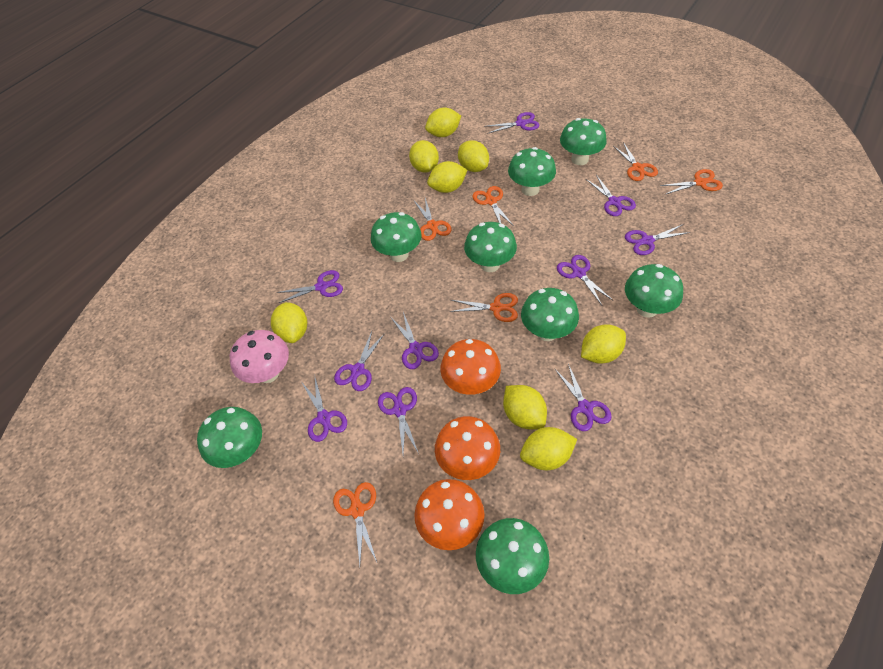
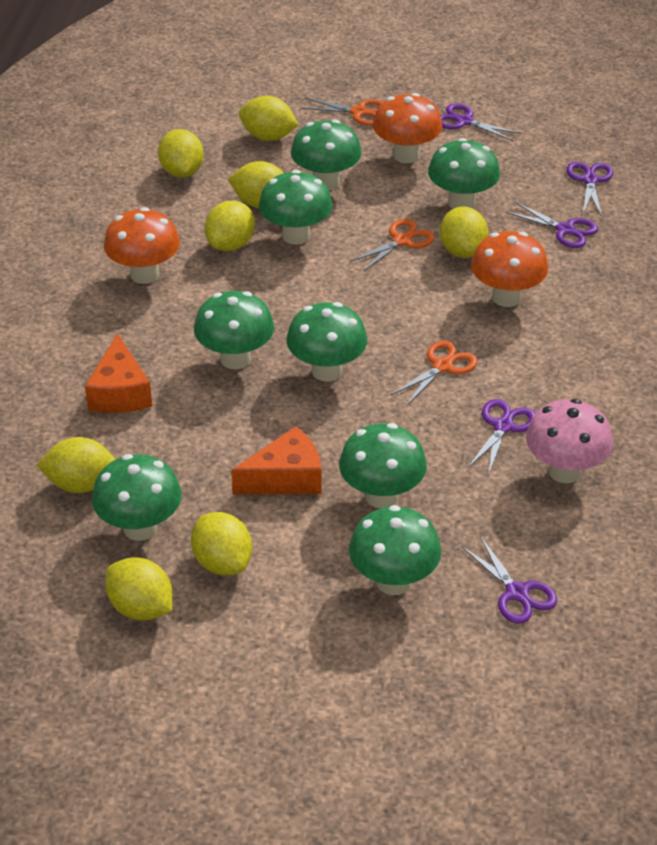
orange cheese: 0 -> 2
orange scissors: 6 -> 3
purple scissors: 10 -> 5

